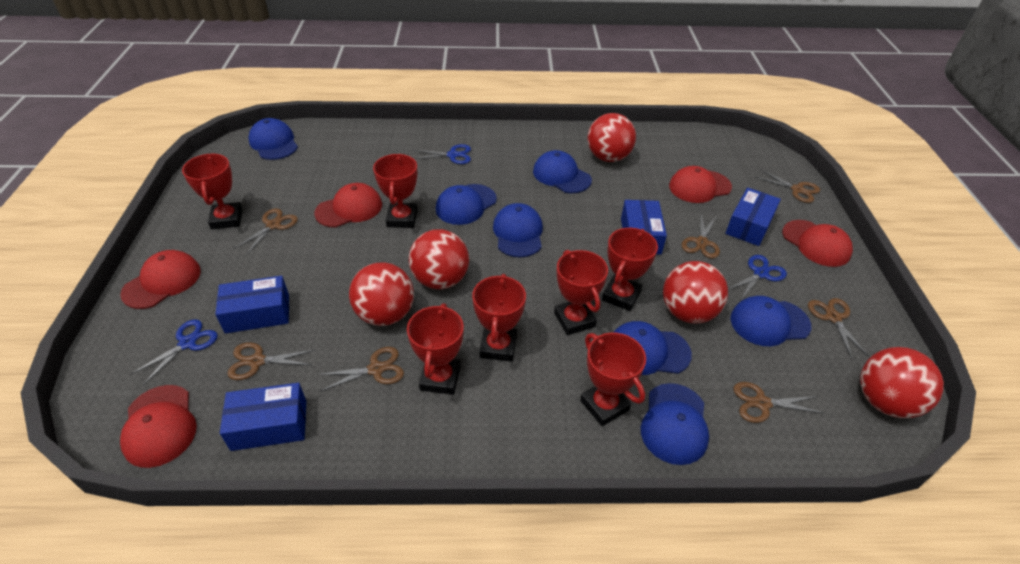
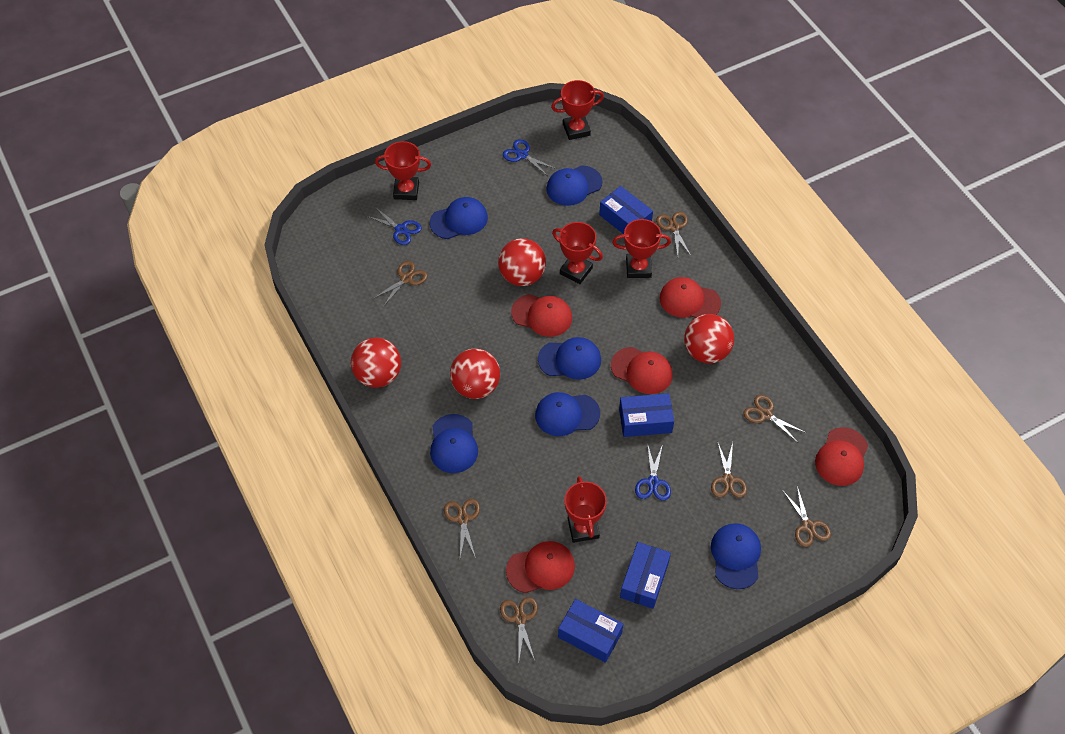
blue cap: 7 -> 6
red ball: 5 -> 4
red trophy: 7 -> 5

